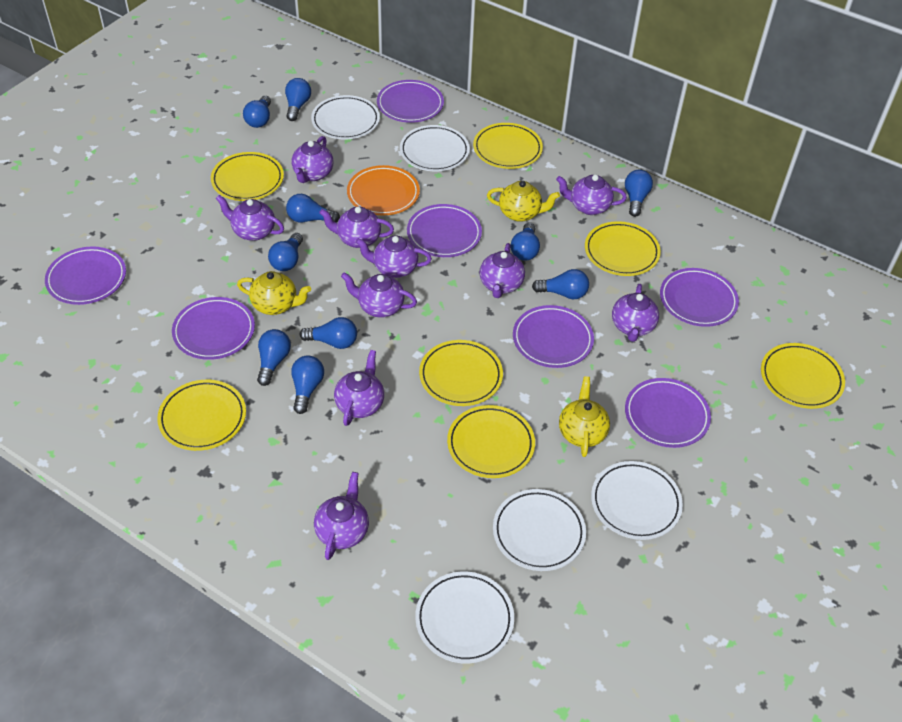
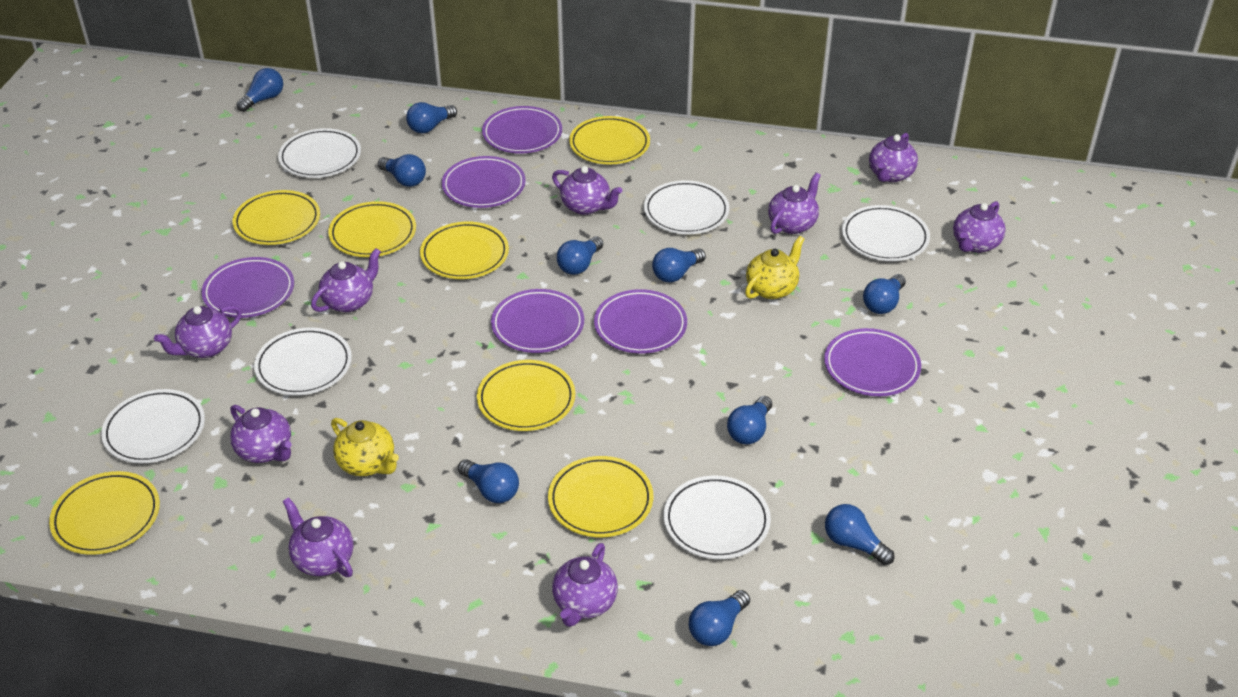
orange plate: 1 -> 0
purple plate: 7 -> 6
purple teapot: 10 -> 9
white plate: 5 -> 6
yellow teapot: 3 -> 2

